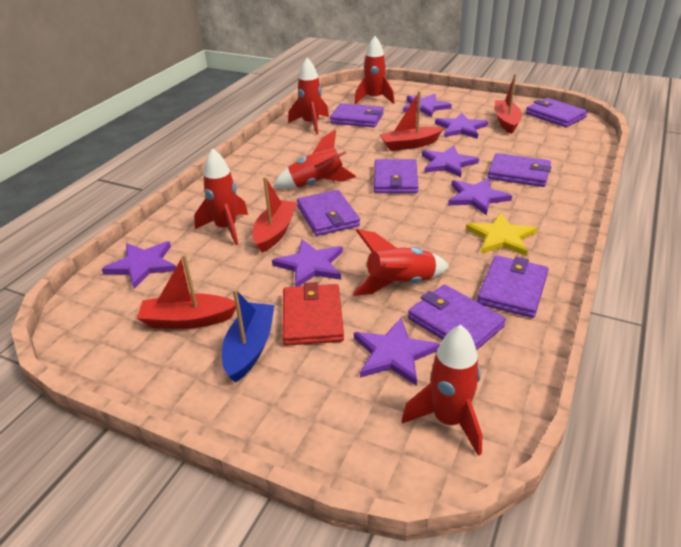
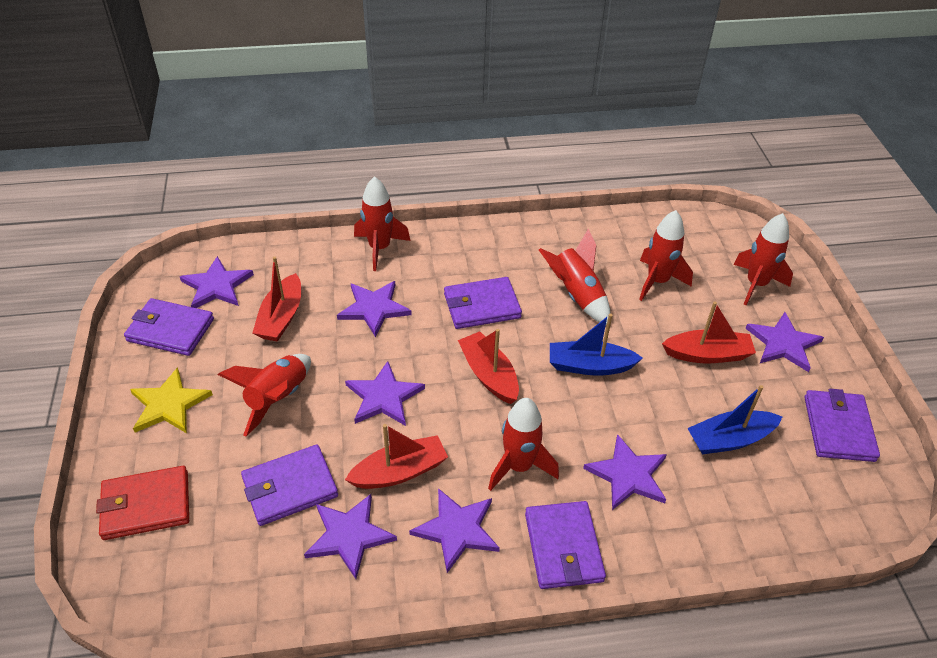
blue boat: 1 -> 2
purple wallet: 7 -> 5

